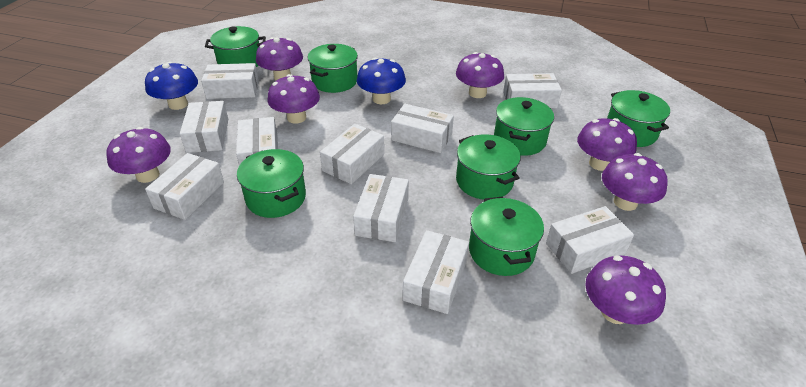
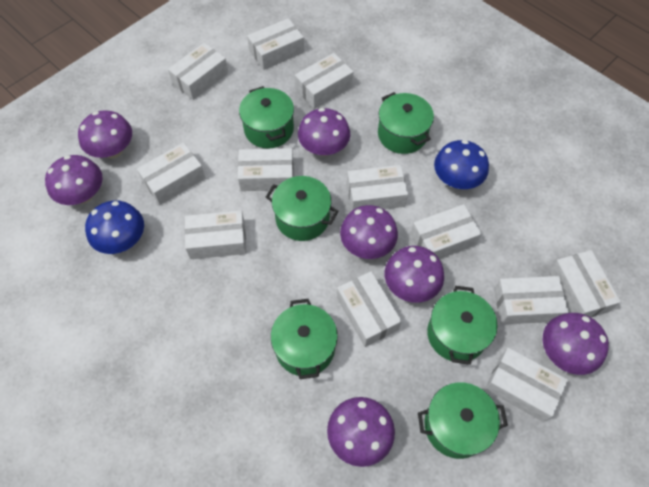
green pot: 7 -> 6
white box: 10 -> 12

